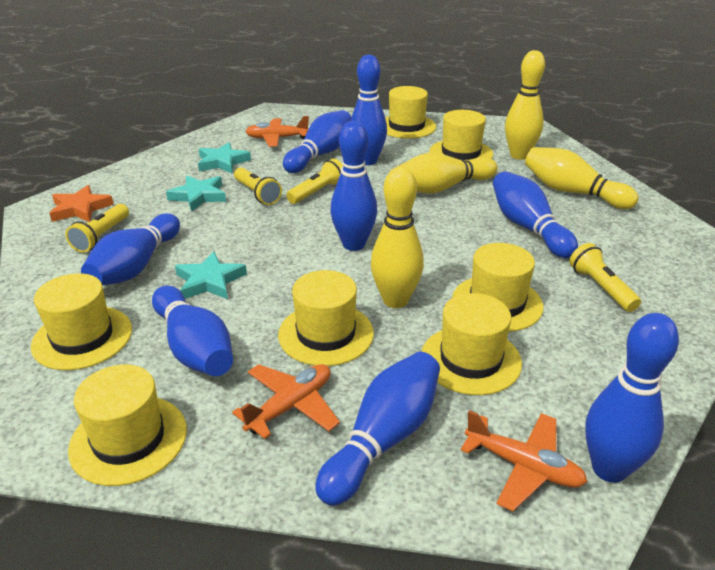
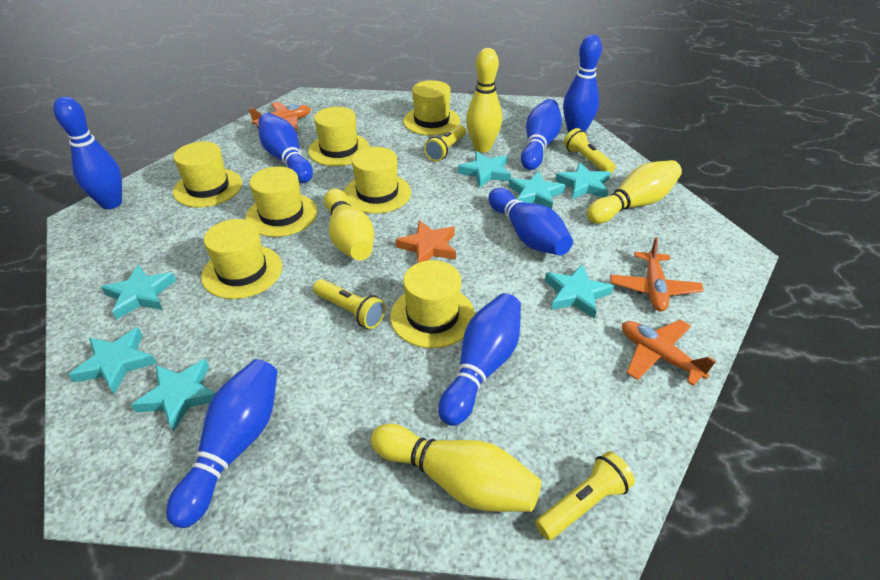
blue bowling pin: 8 -> 7
turquoise star: 3 -> 7

